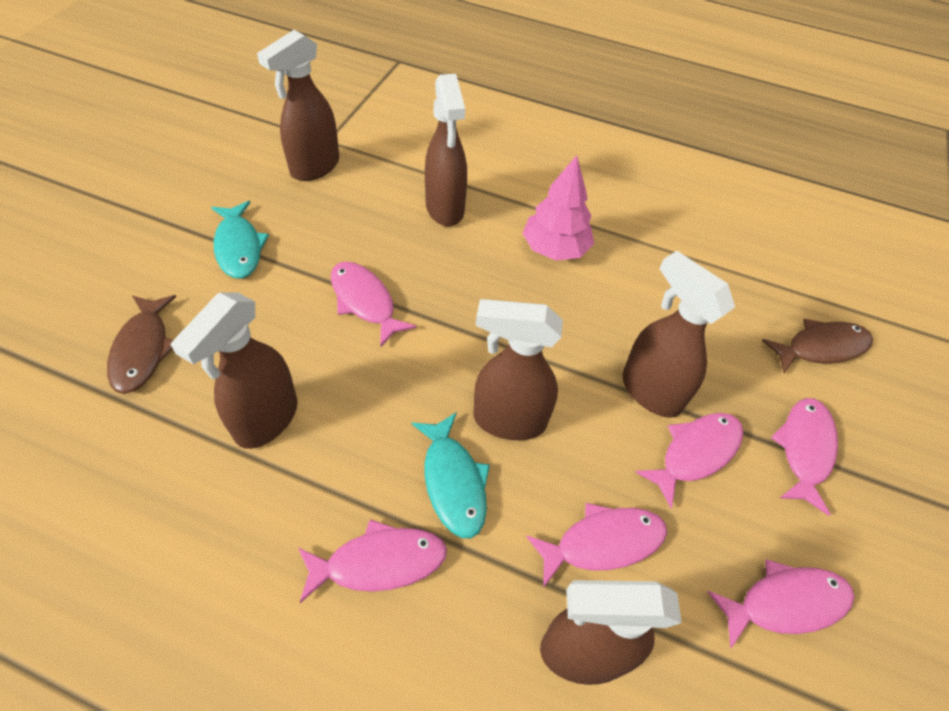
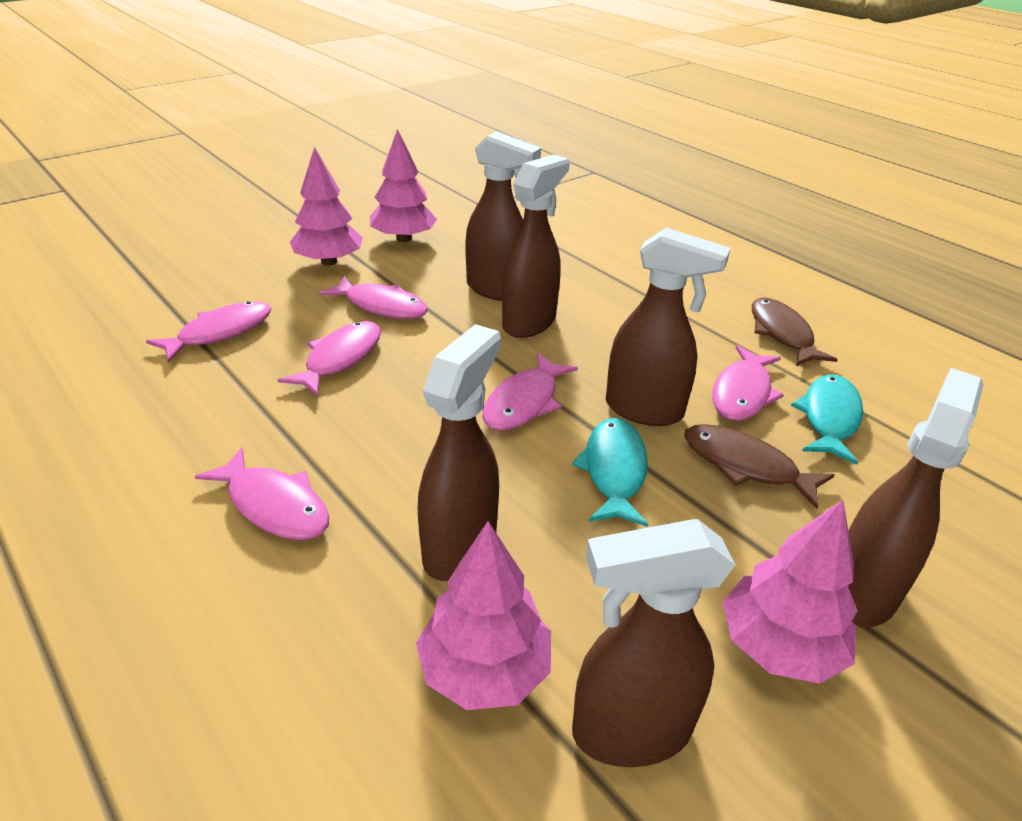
pink tree: 1 -> 4

